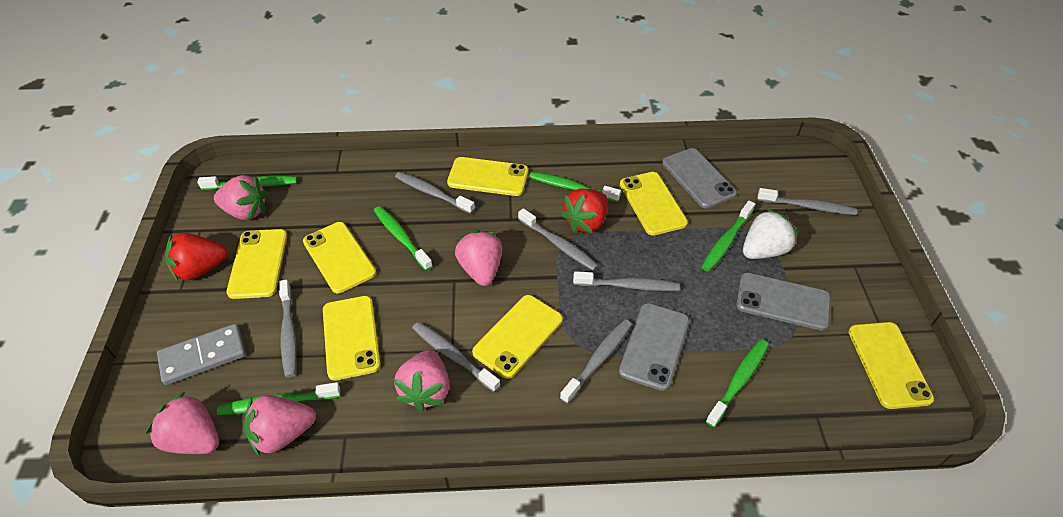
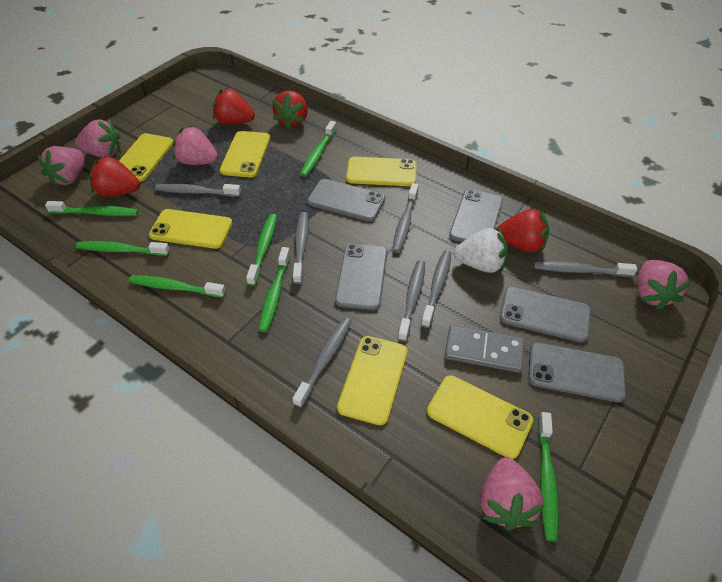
green toothbrush: 6 -> 7
grey phone: 3 -> 5
red strawberry: 2 -> 4
yellow phone: 7 -> 6

